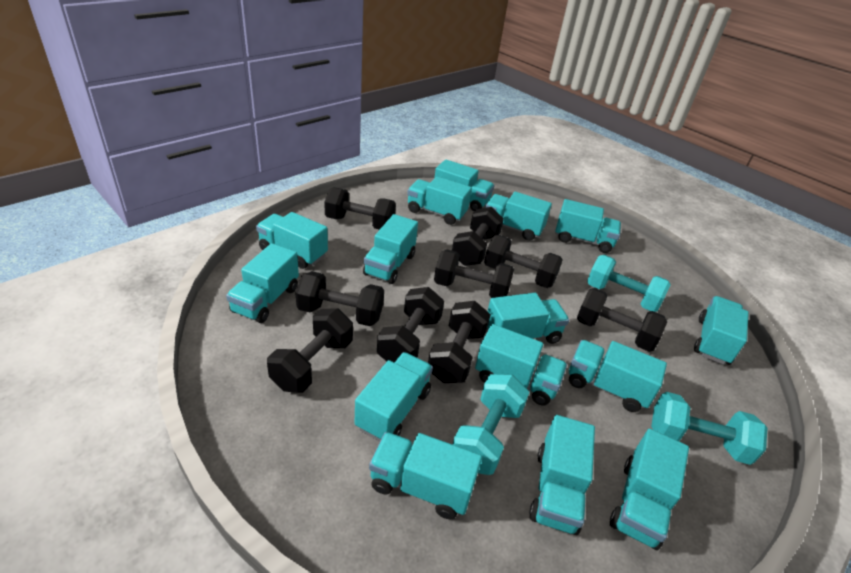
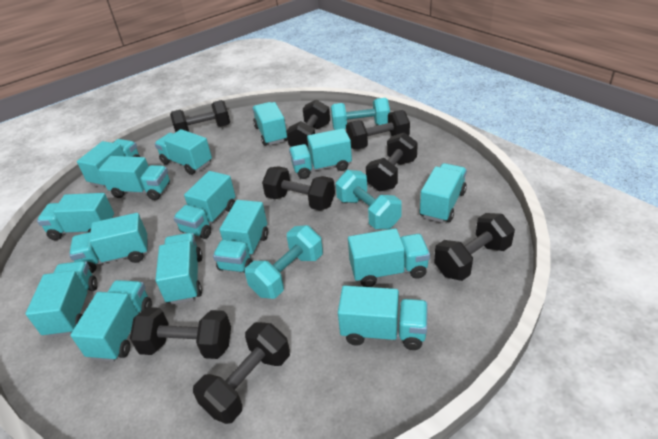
black dumbbell: 9 -> 8

